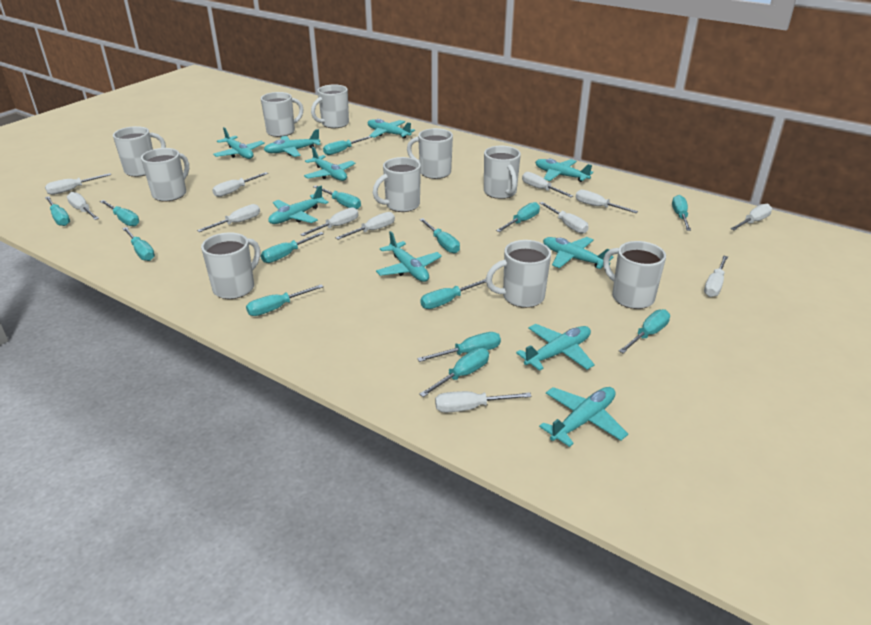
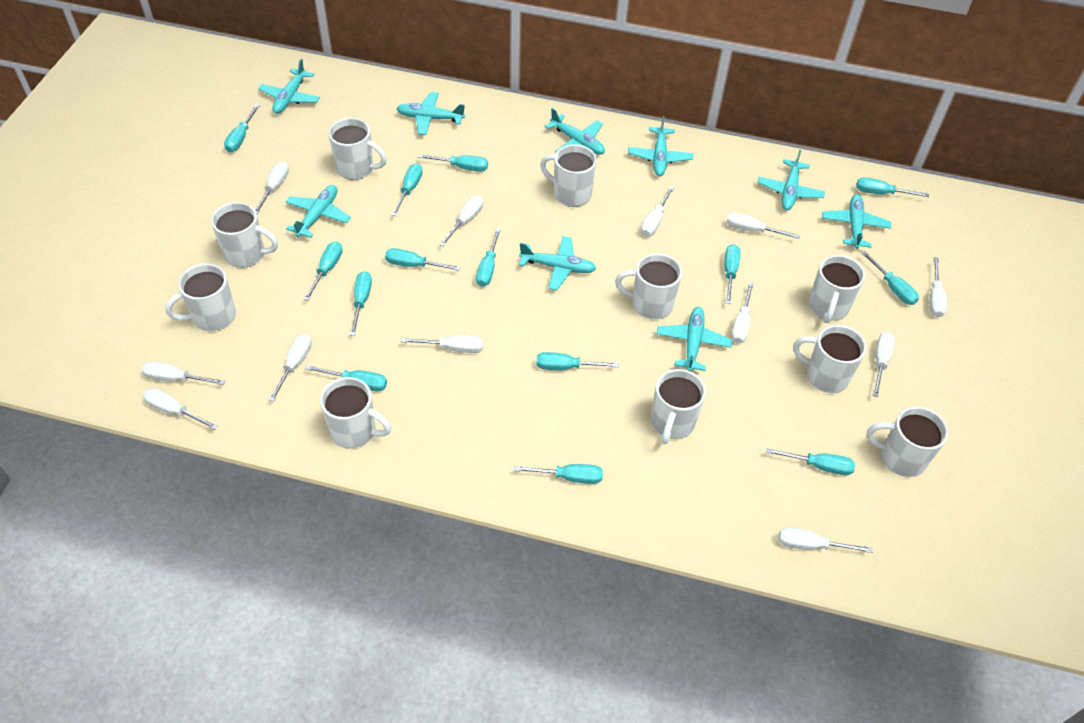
turquoise plane: 10 -> 9

